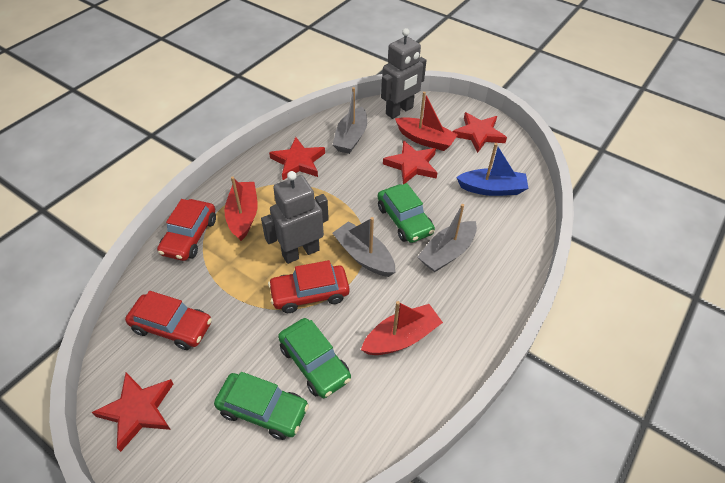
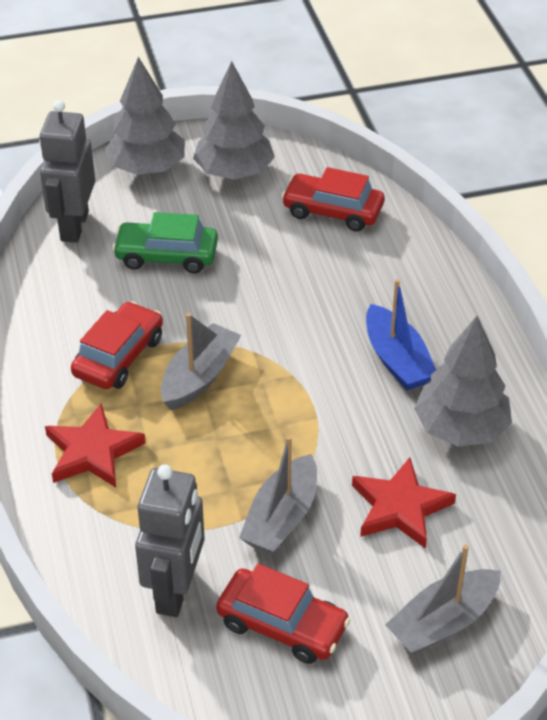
green car: 3 -> 1
grey tree: 0 -> 3
red boat: 3 -> 0
red star: 4 -> 2

